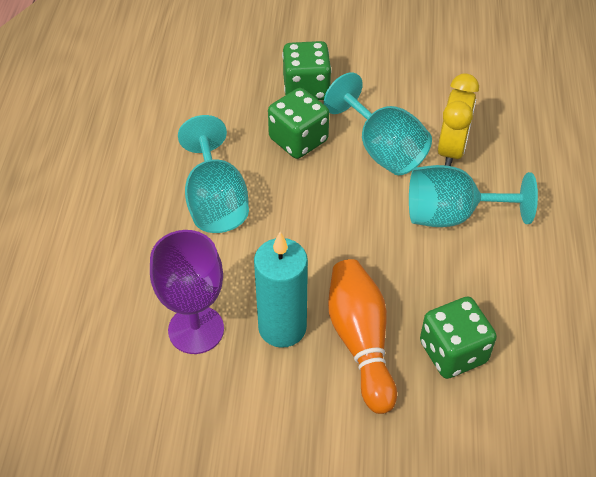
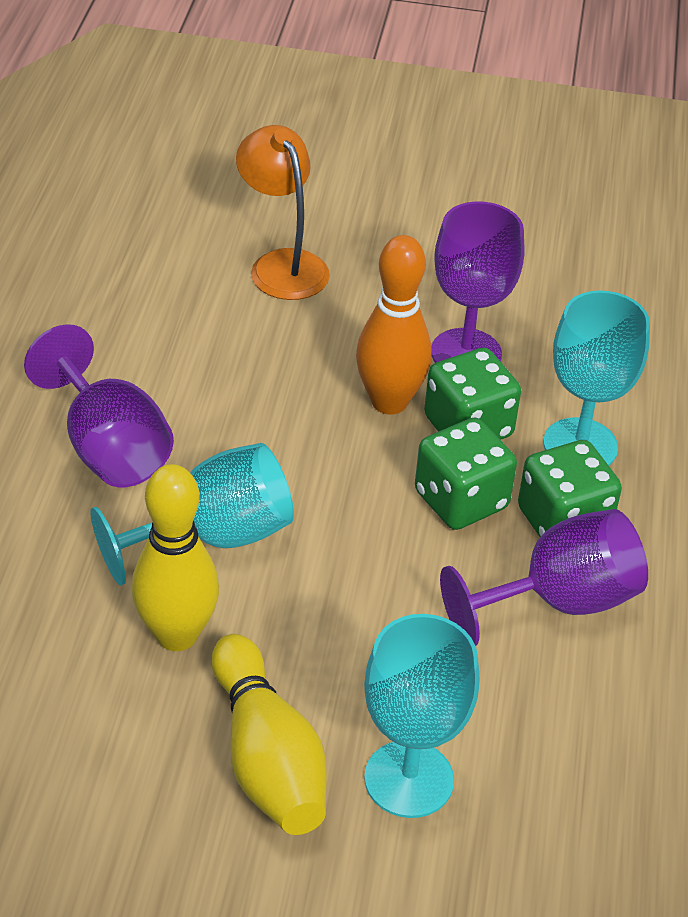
orange lamp: 0 -> 1
purple goblet: 1 -> 3
turquoise candle: 1 -> 0
yellow bowling pin: 0 -> 2
yellow clock: 1 -> 0

